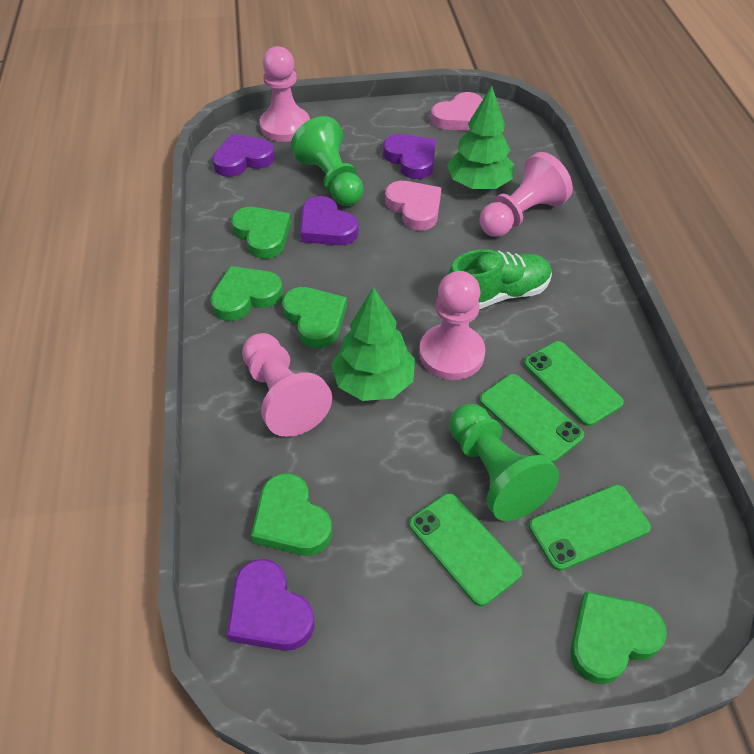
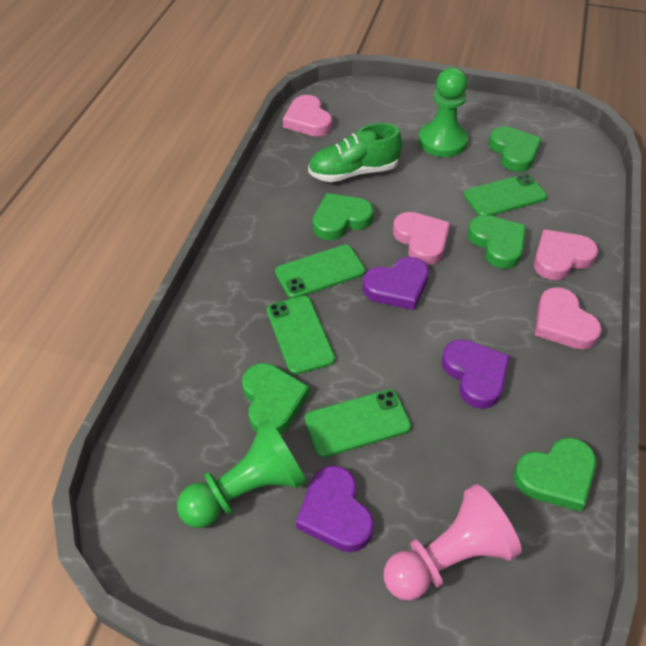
green tree: 2 -> 0
pink heart: 2 -> 4
pink pawn: 4 -> 1
purple heart: 4 -> 3

